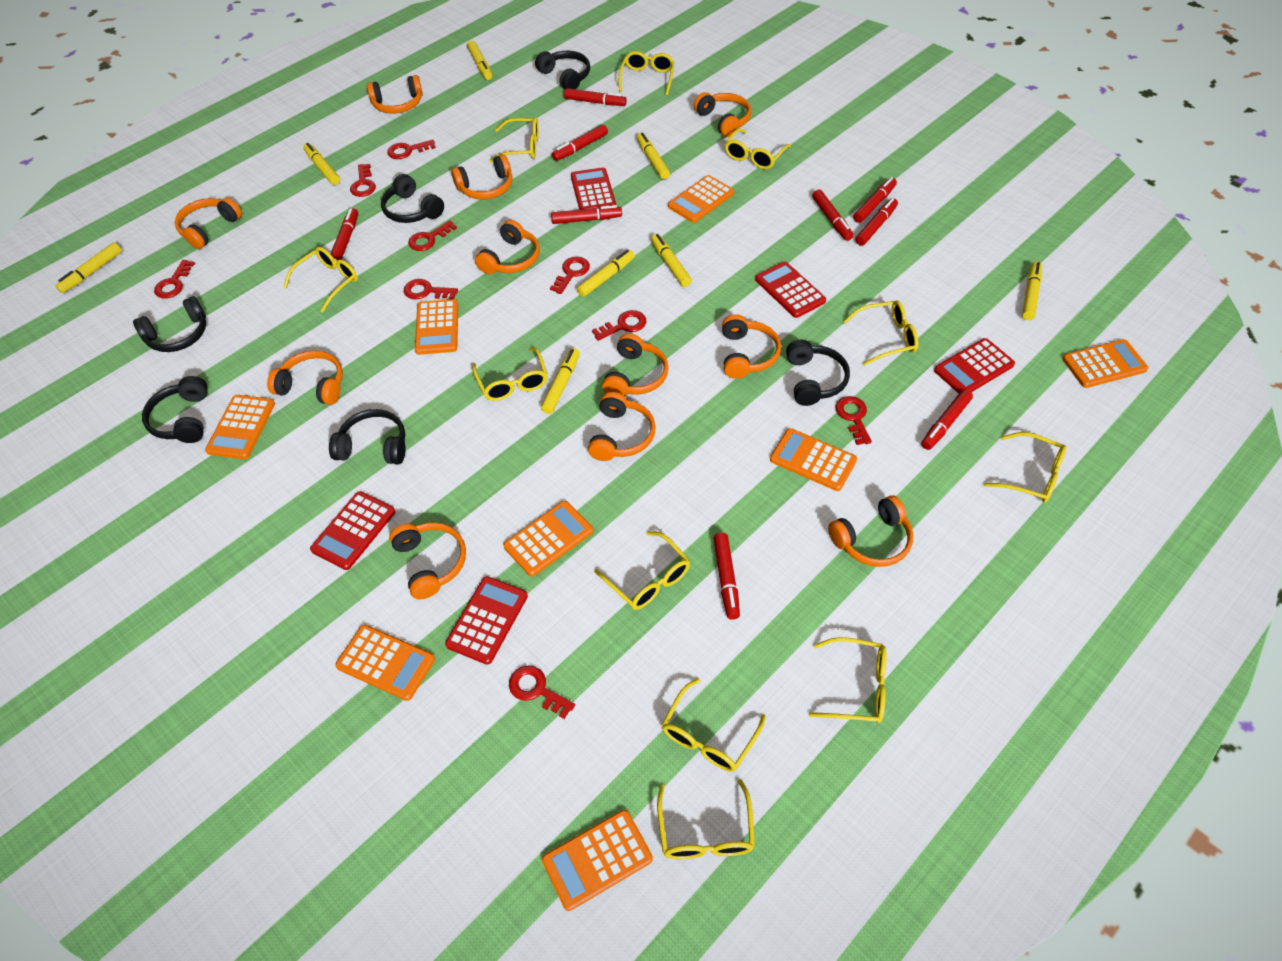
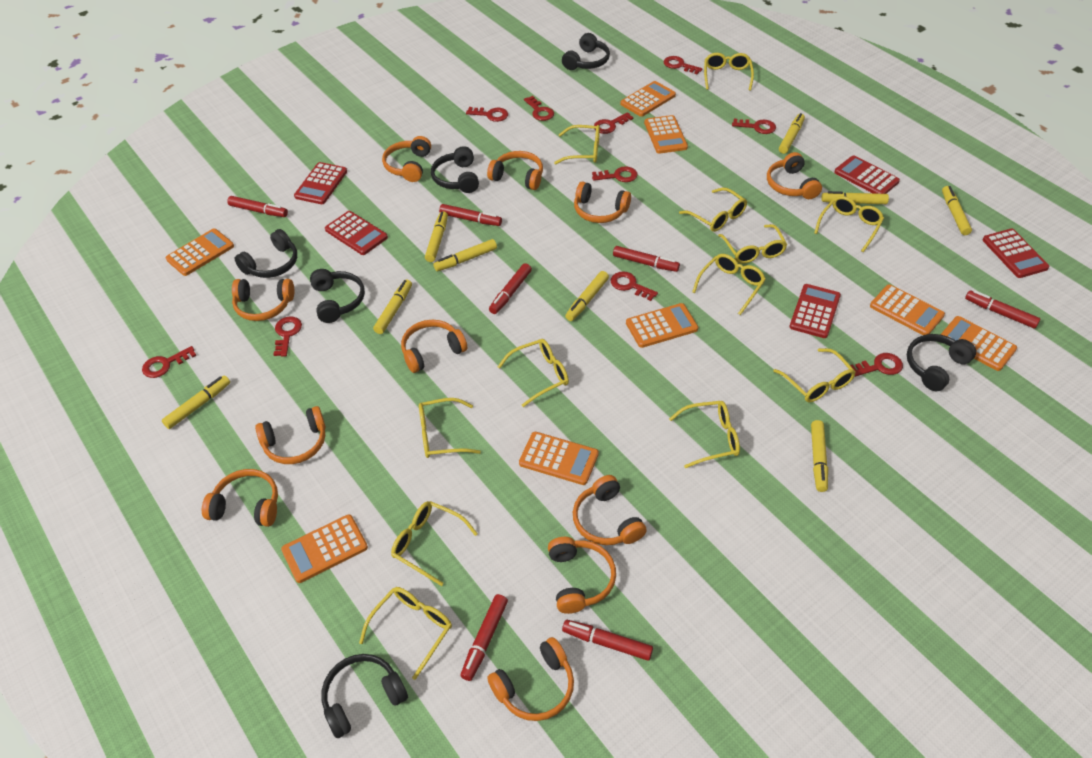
red key: 9 -> 10
red marker: 9 -> 7
yellow glasses: 11 -> 12
yellow marker: 8 -> 9

